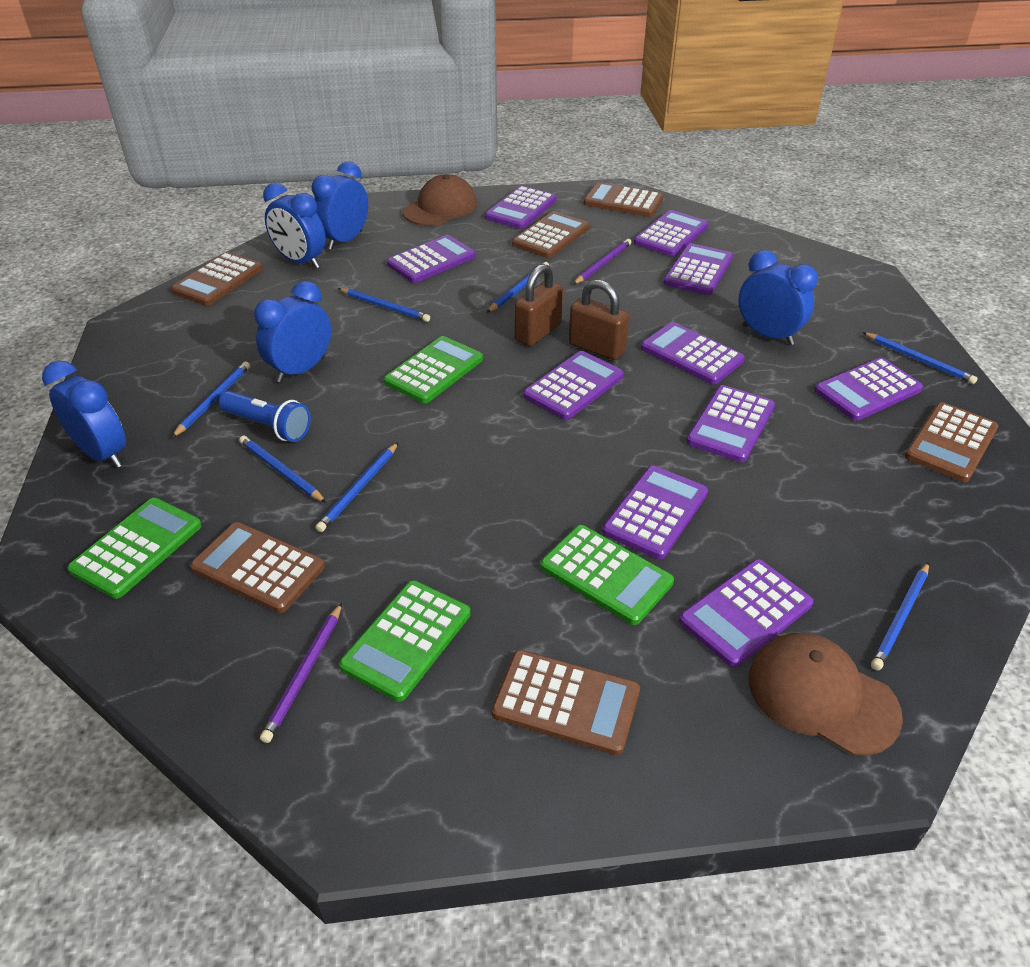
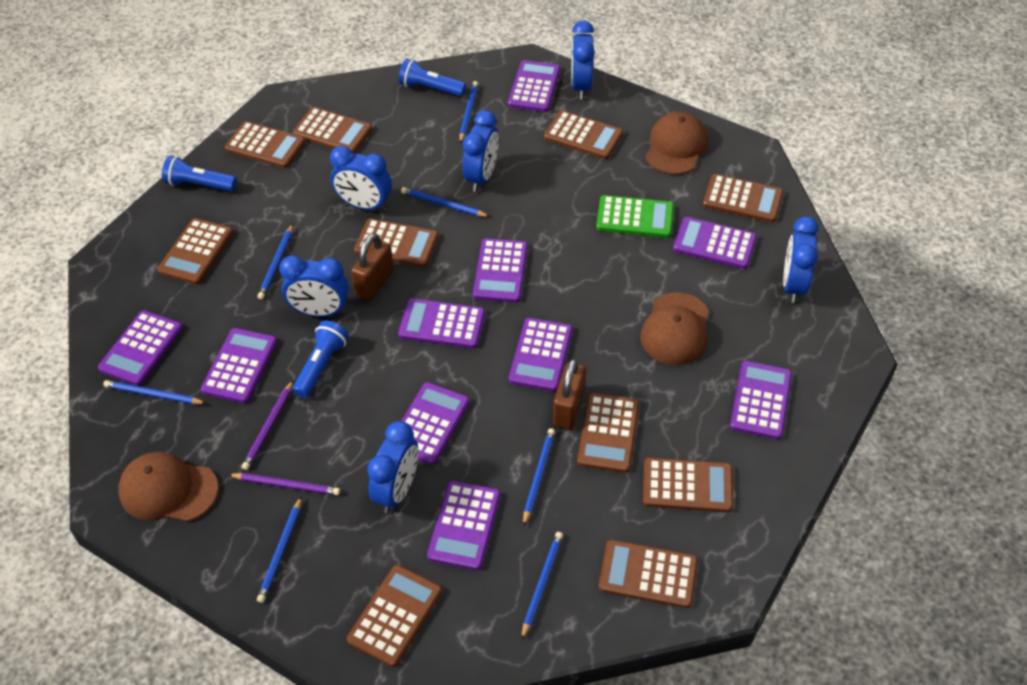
blue clock: 5 -> 6
blue flashlight: 1 -> 3
brown calculator: 6 -> 10
brown cap: 2 -> 3
green calculator: 4 -> 1

